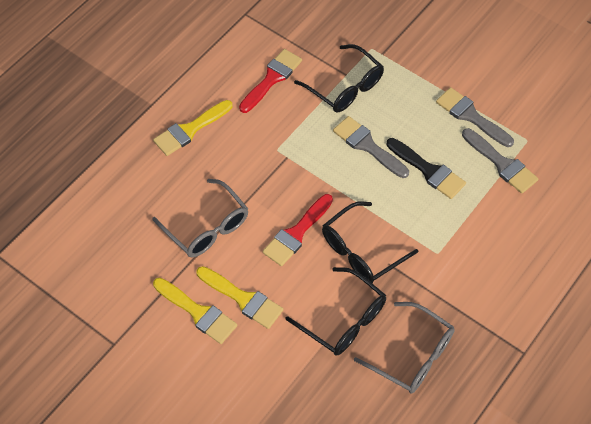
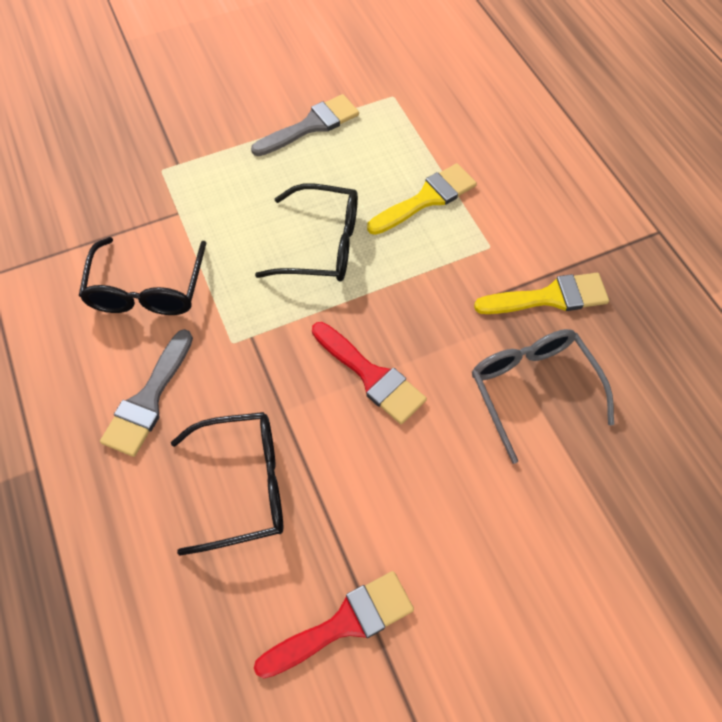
black brush: 1 -> 0
grey brush: 3 -> 2
grey glasses: 2 -> 1
yellow brush: 3 -> 2

